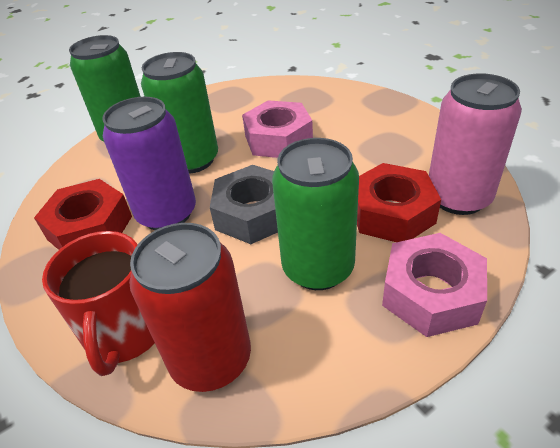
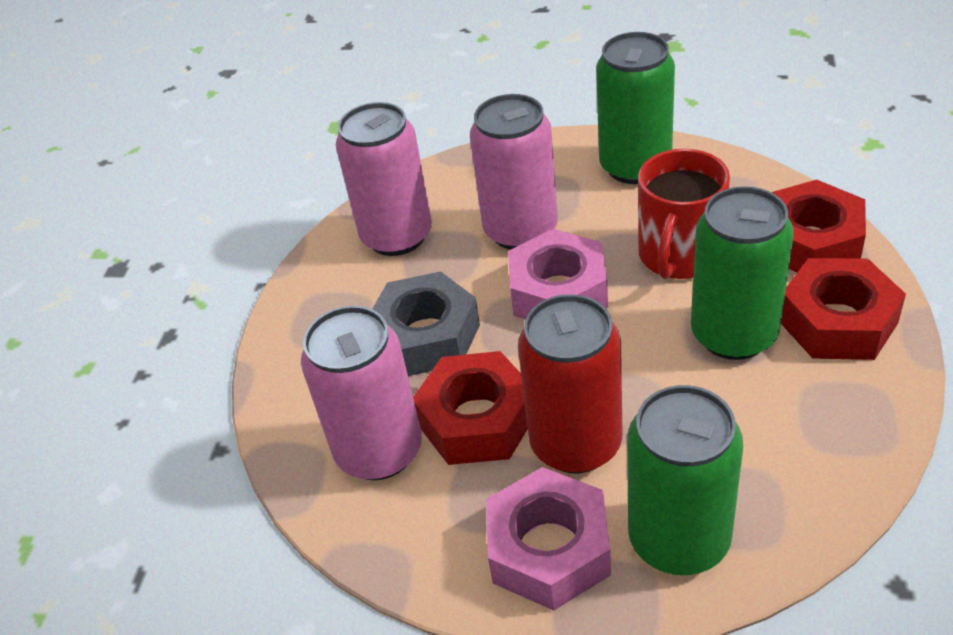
pink can: 1 -> 3
purple can: 1 -> 0
red nut: 2 -> 3

